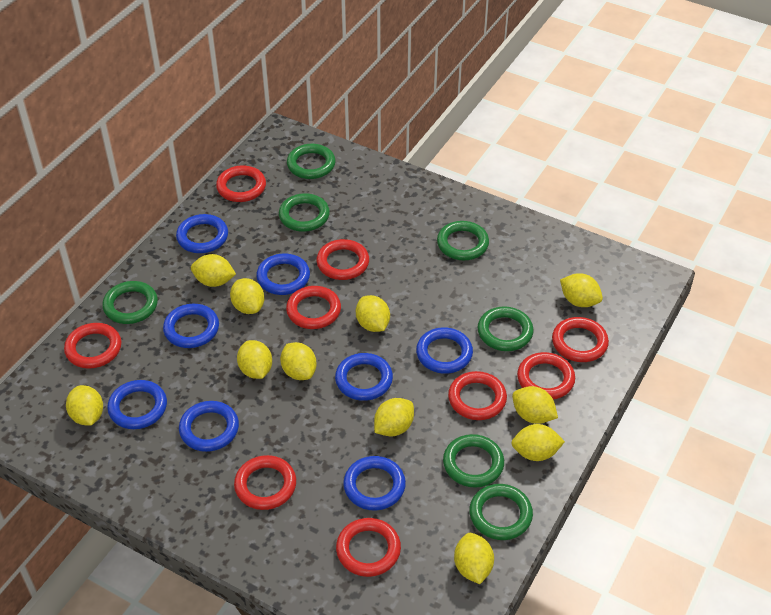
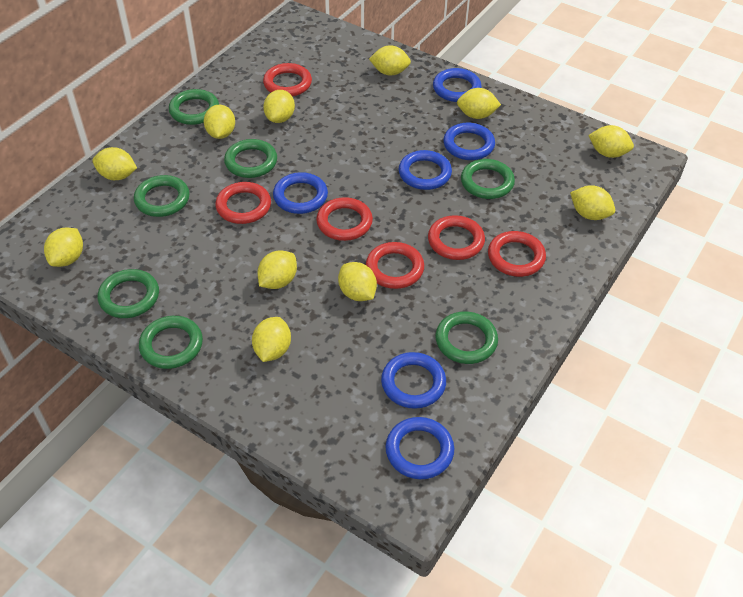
blue ring: 8 -> 6
red ring: 9 -> 6

